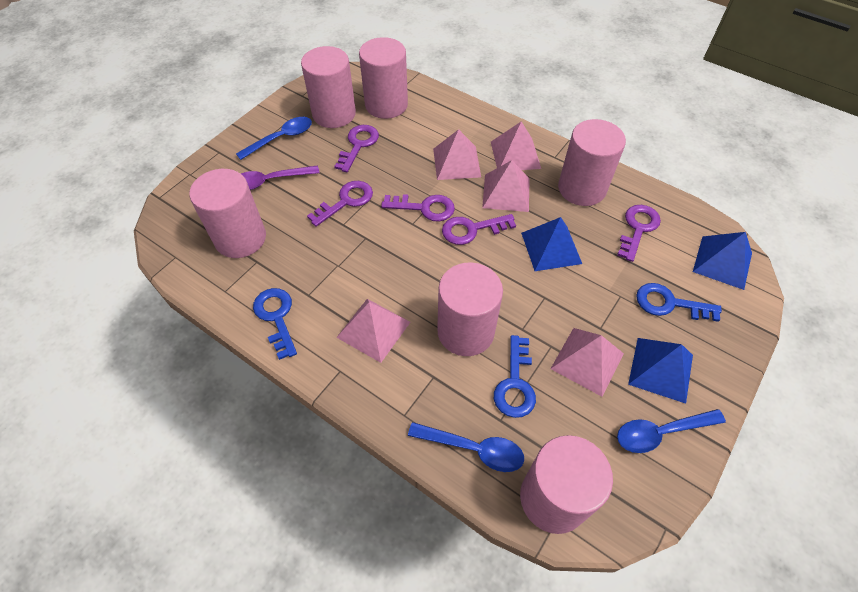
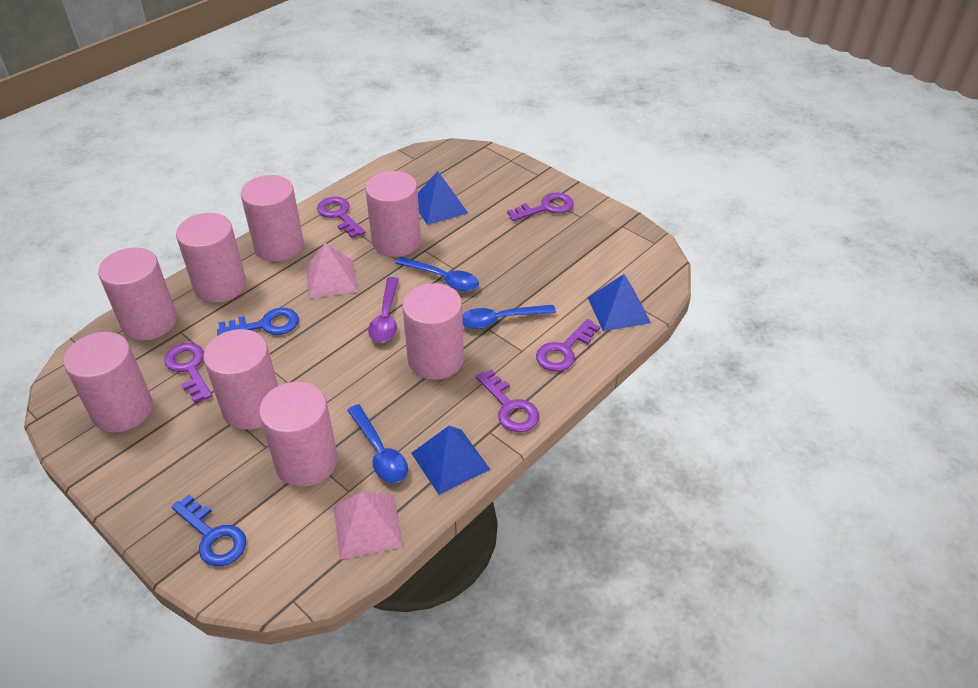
blue key: 3 -> 2
pink cylinder: 6 -> 8
pink pyramid: 5 -> 2

